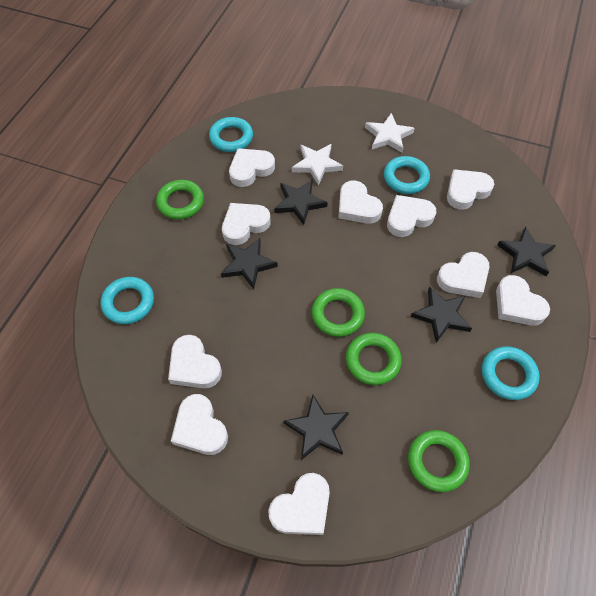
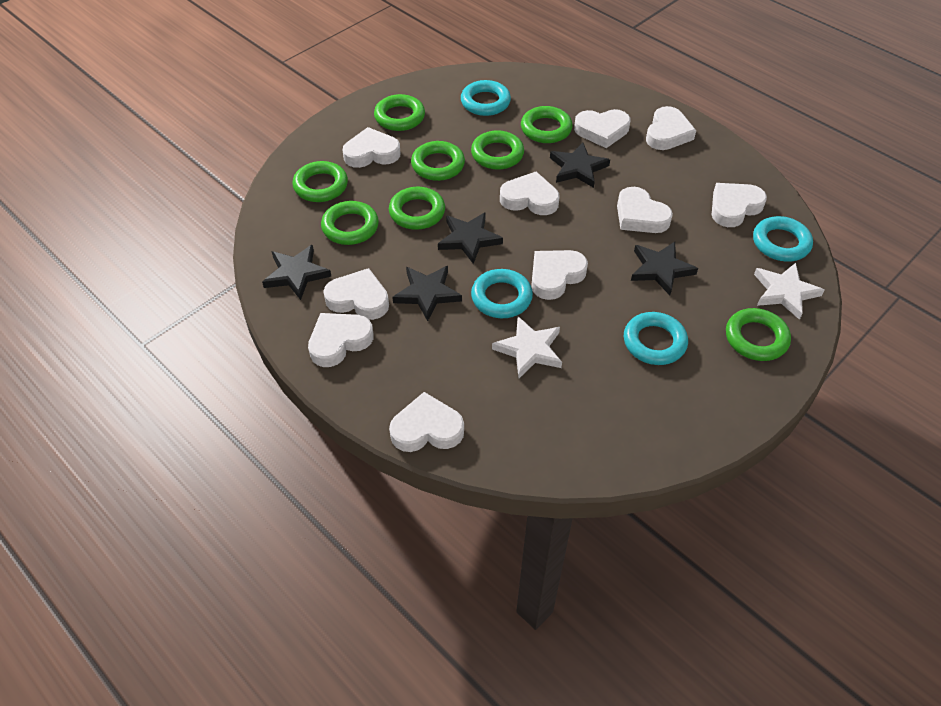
green ring: 4 -> 8

